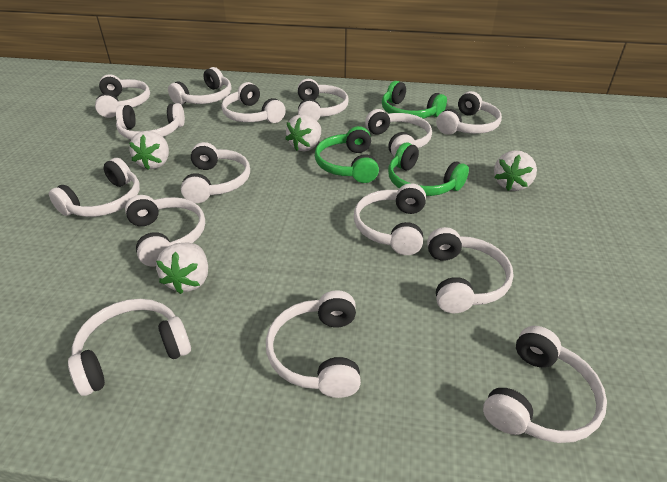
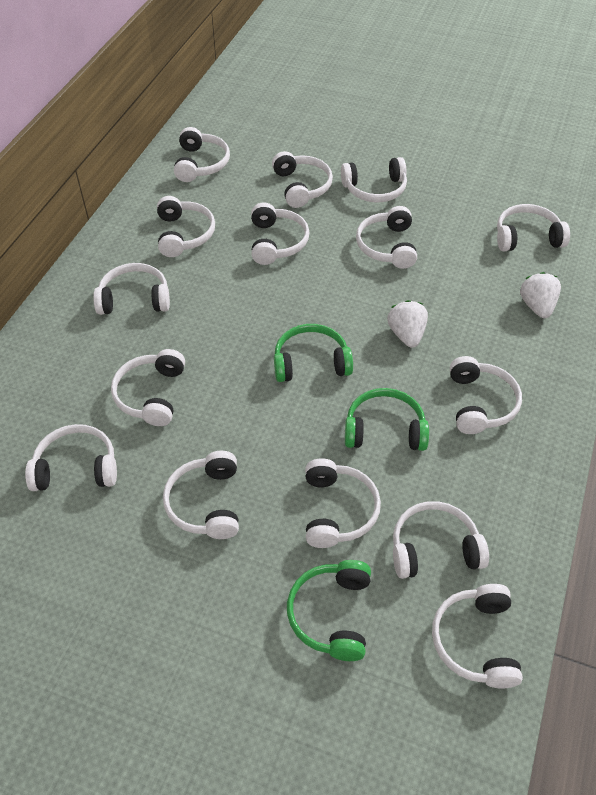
white strawberry: 4 -> 2

